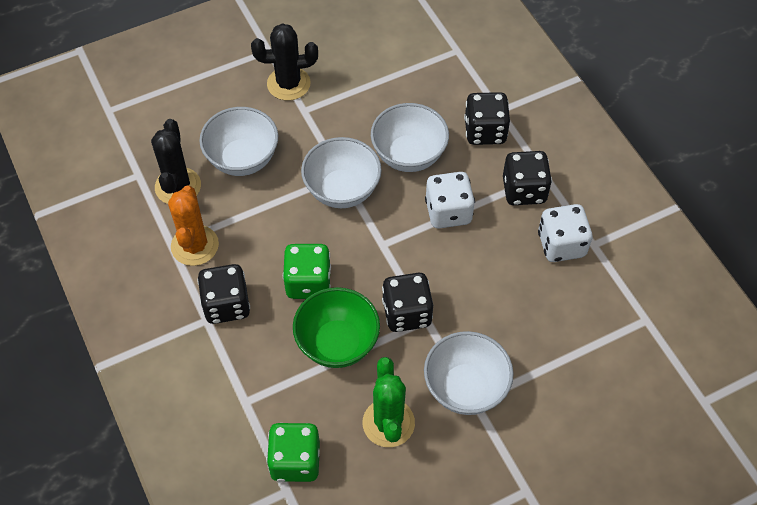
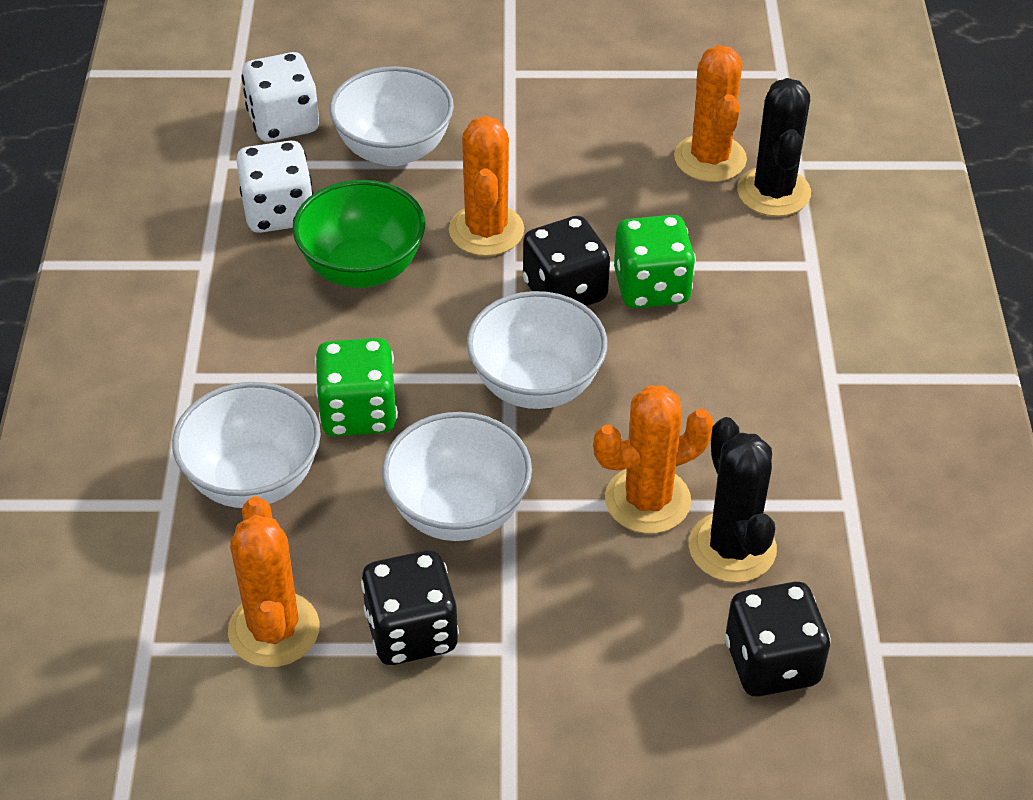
black dice: 4 -> 3
green cactus: 1 -> 0
orange cactus: 1 -> 4

